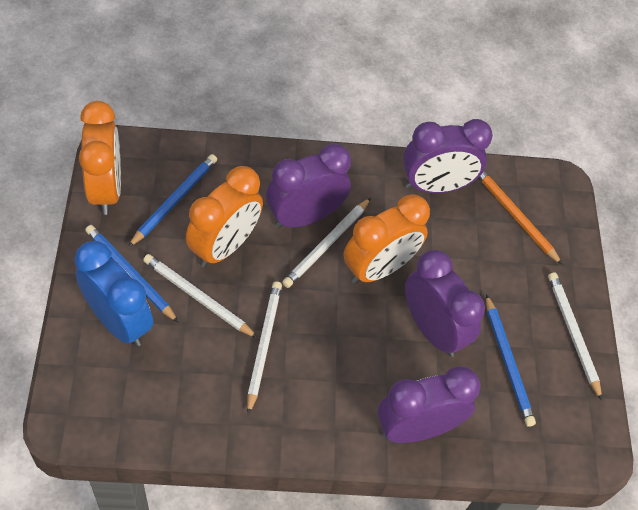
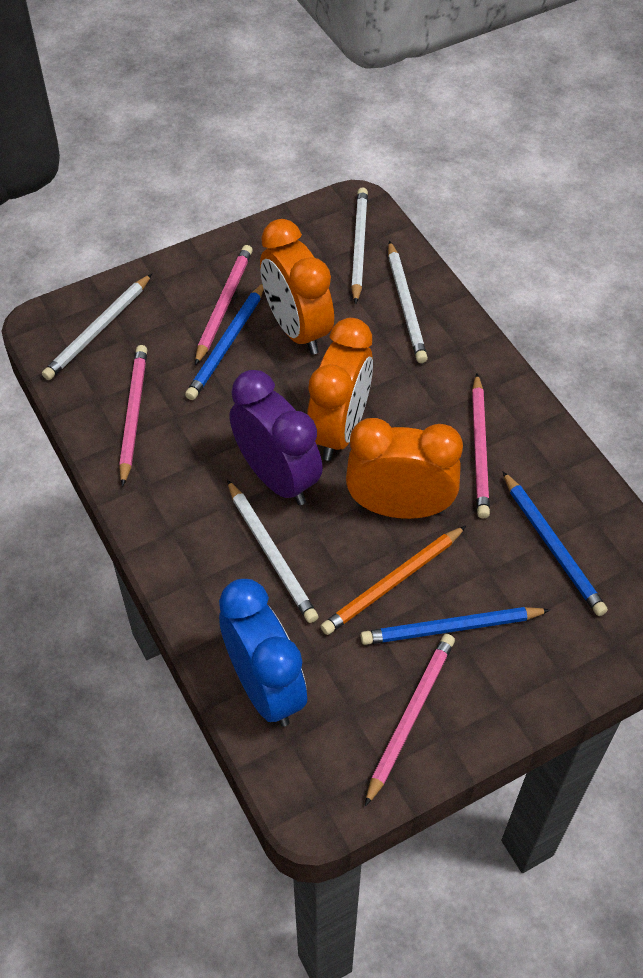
pink pencil: 0 -> 4
purple clock: 4 -> 1

